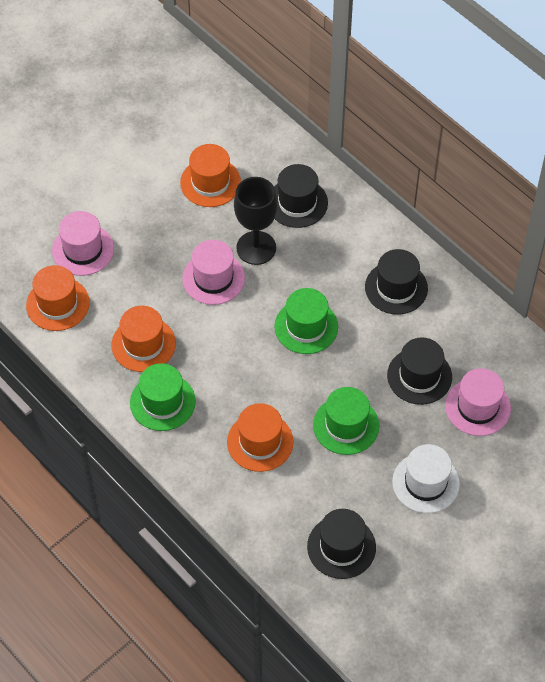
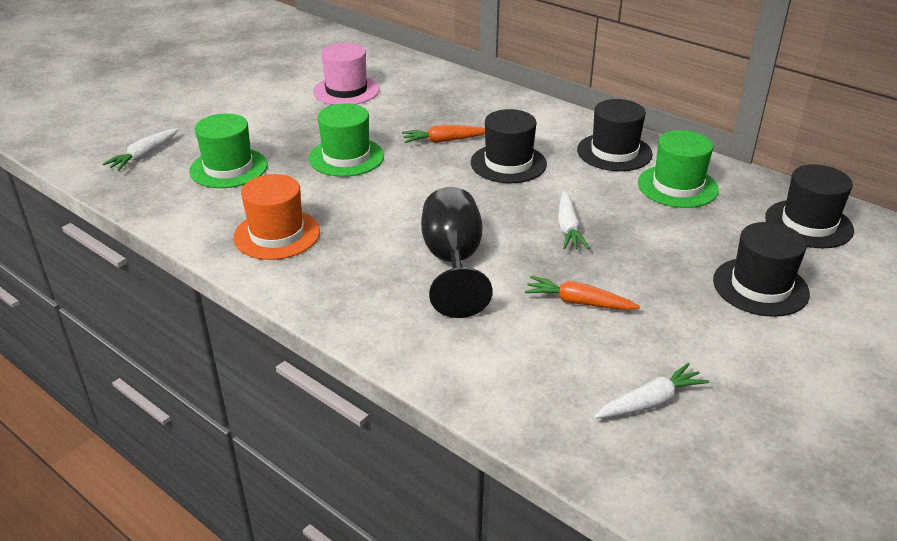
orange carrot: 0 -> 2
orange hat: 4 -> 1
pink hat: 3 -> 1
white carrot: 0 -> 3
white hat: 1 -> 0

